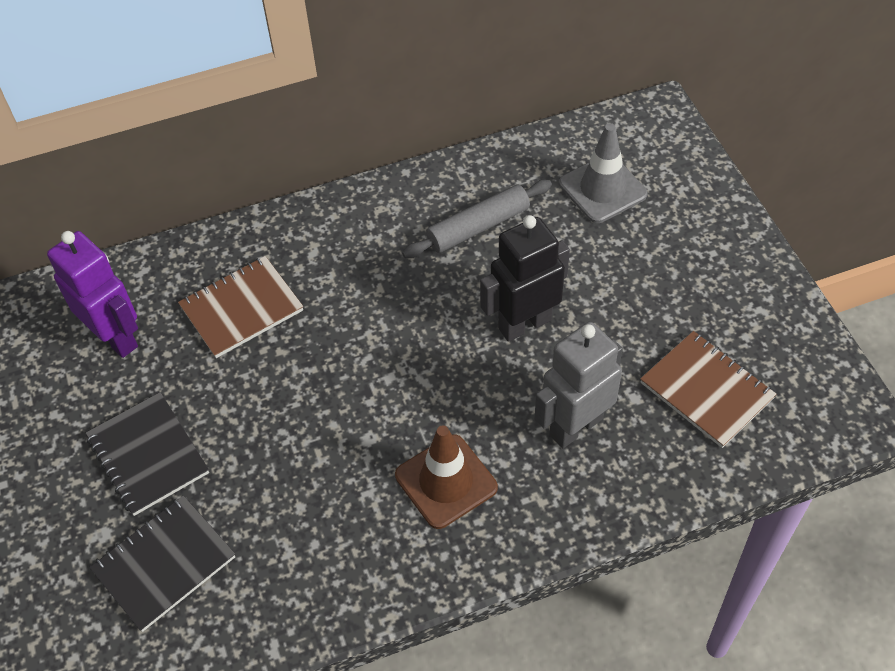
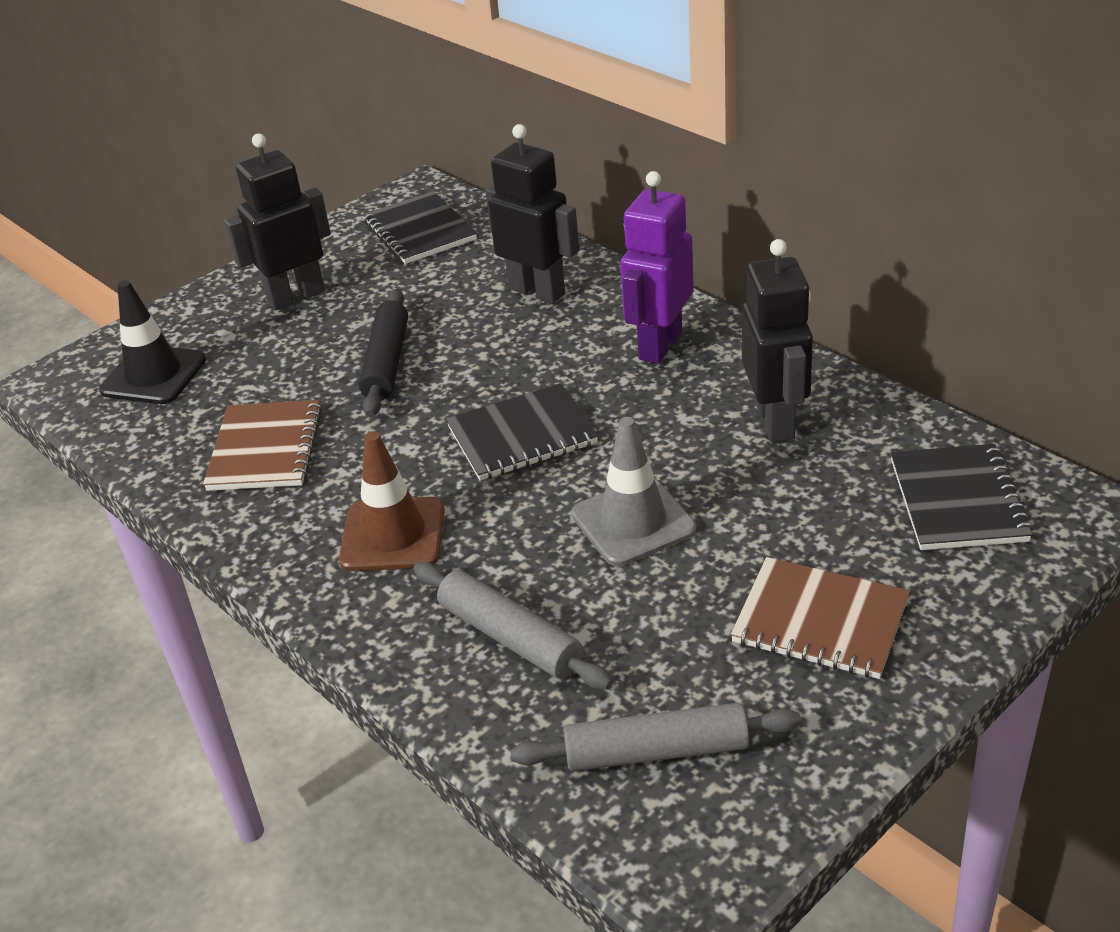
black notebook: 2 -> 3
black robot: 1 -> 3
black rolling pin: 0 -> 1
black traffic cone: 0 -> 1
grey robot: 1 -> 0
grey rolling pin: 1 -> 2

